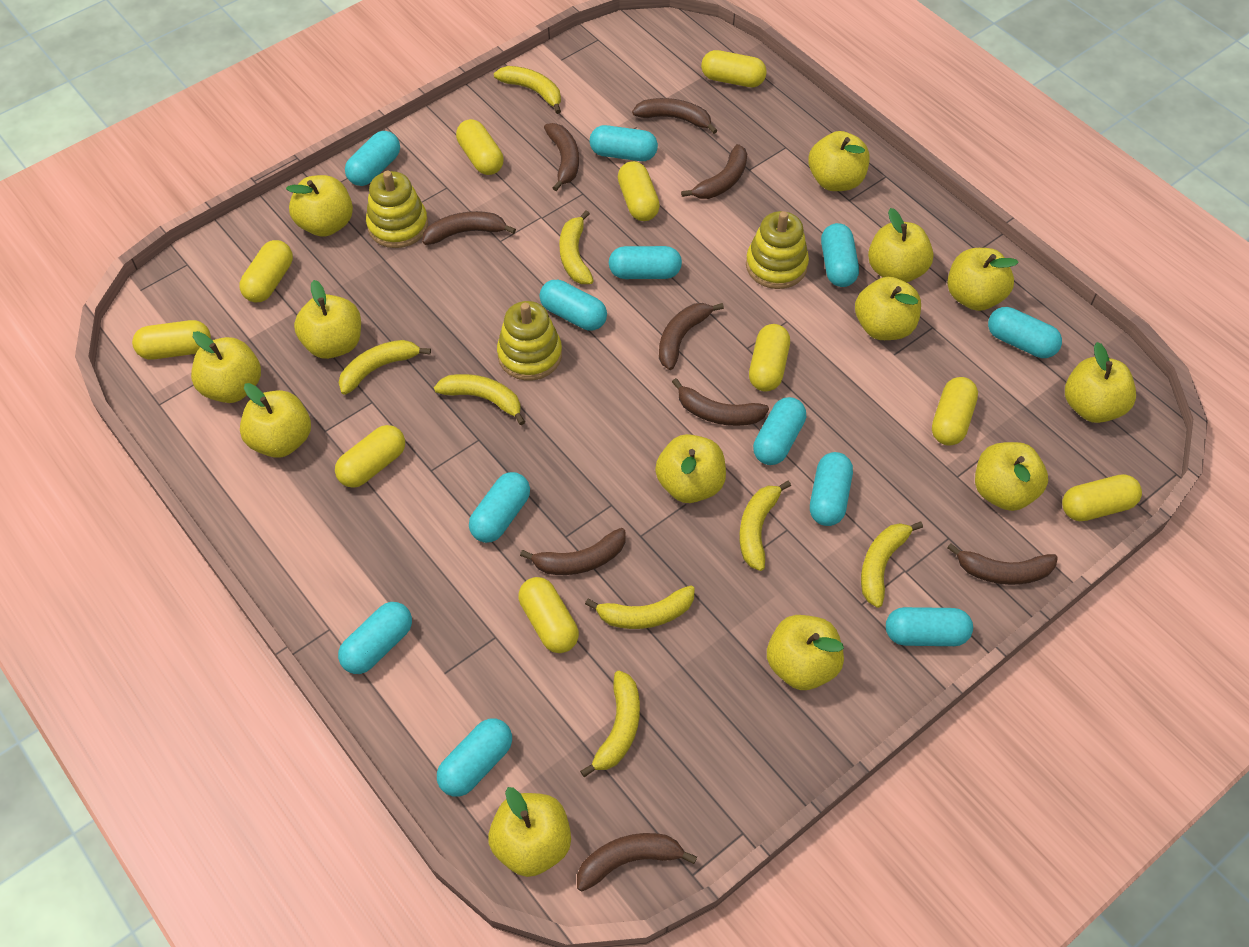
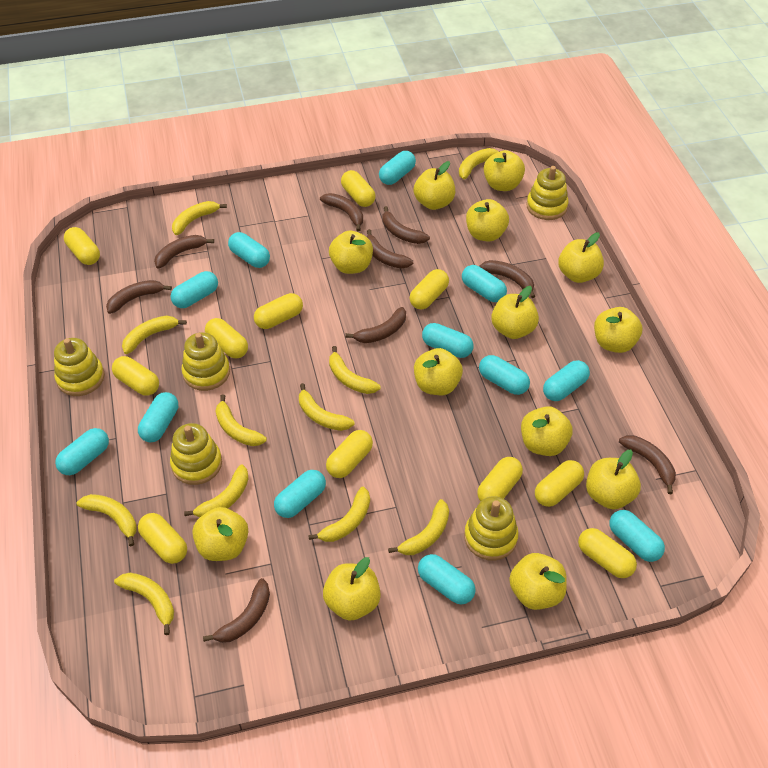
yellow banana: 8 -> 11
yellow capsule: 10 -> 11
yellow stacking toy: 3 -> 5

